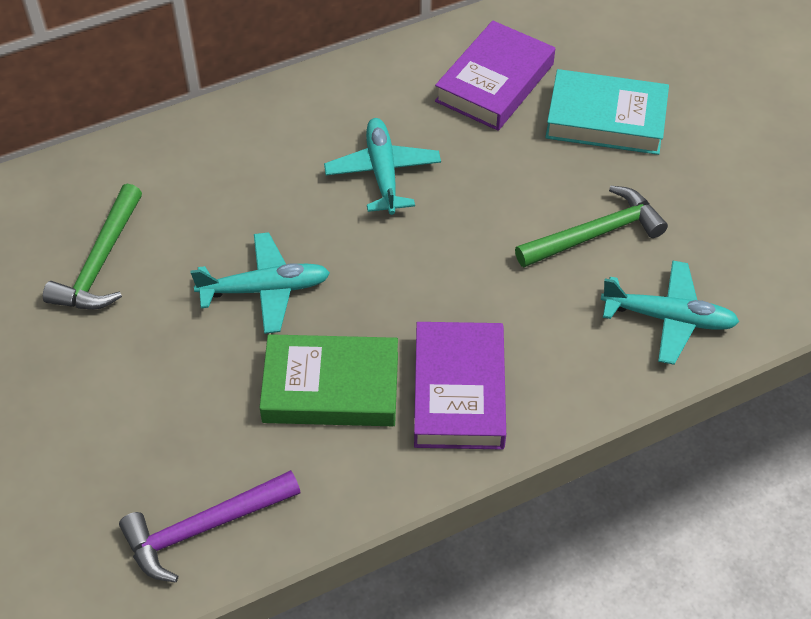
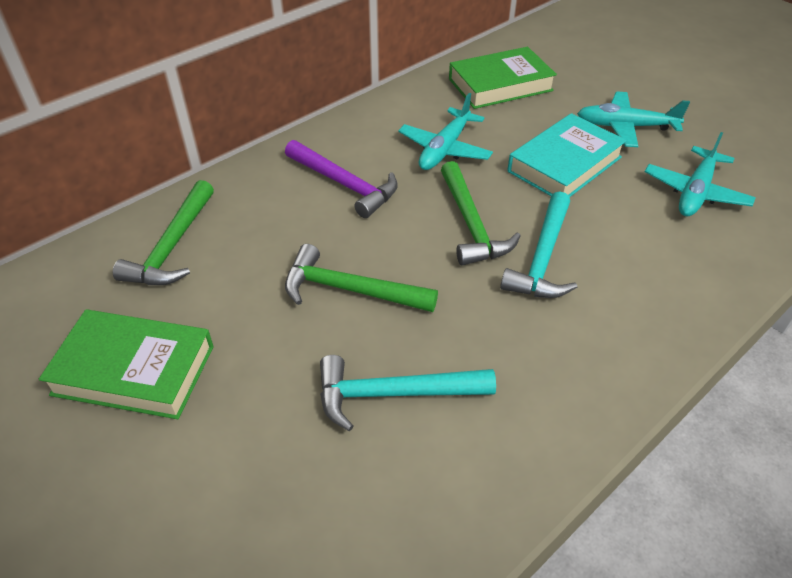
green book: 1 -> 2
green hammer: 2 -> 3
purple book: 2 -> 0
turquoise hammer: 0 -> 2

